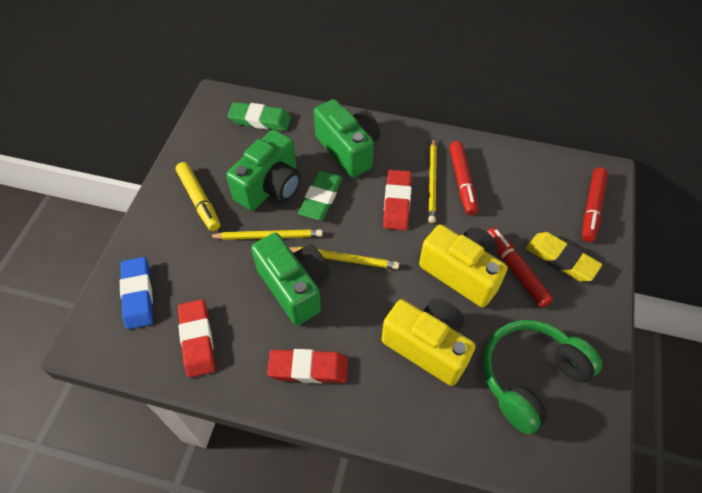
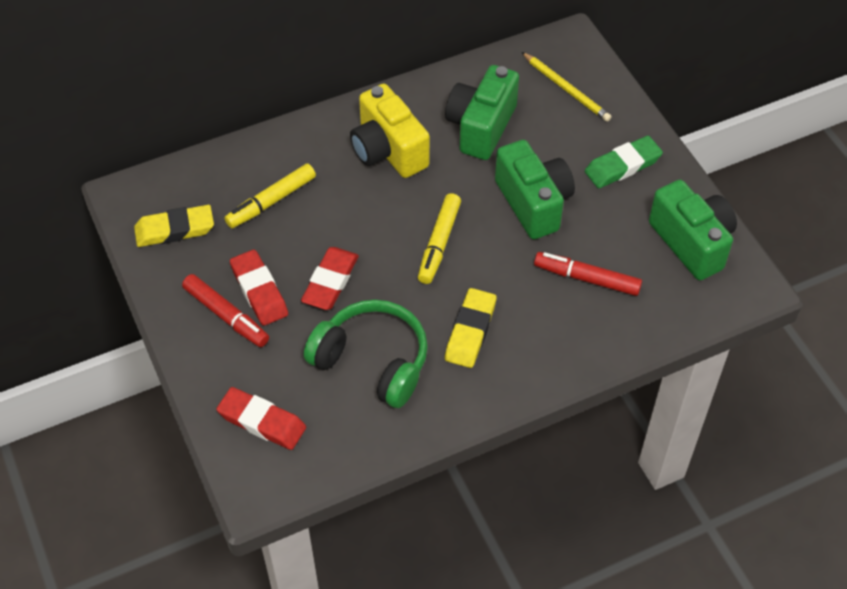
blue eraser: 1 -> 0
green eraser: 2 -> 1
red marker: 3 -> 2
yellow camera: 2 -> 1
yellow eraser: 1 -> 2
yellow marker: 1 -> 2
yellow pencil: 3 -> 1

